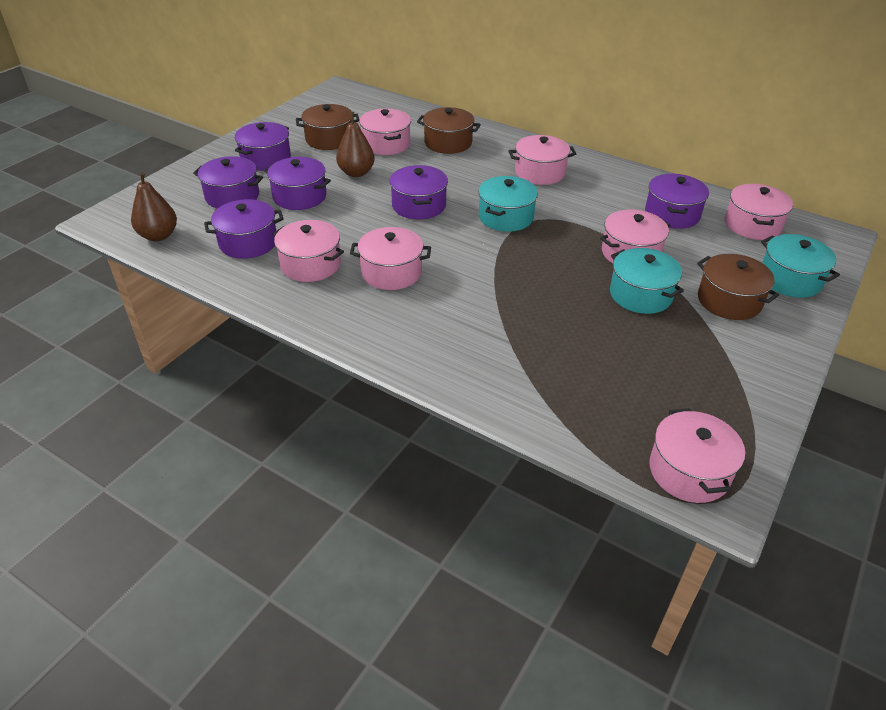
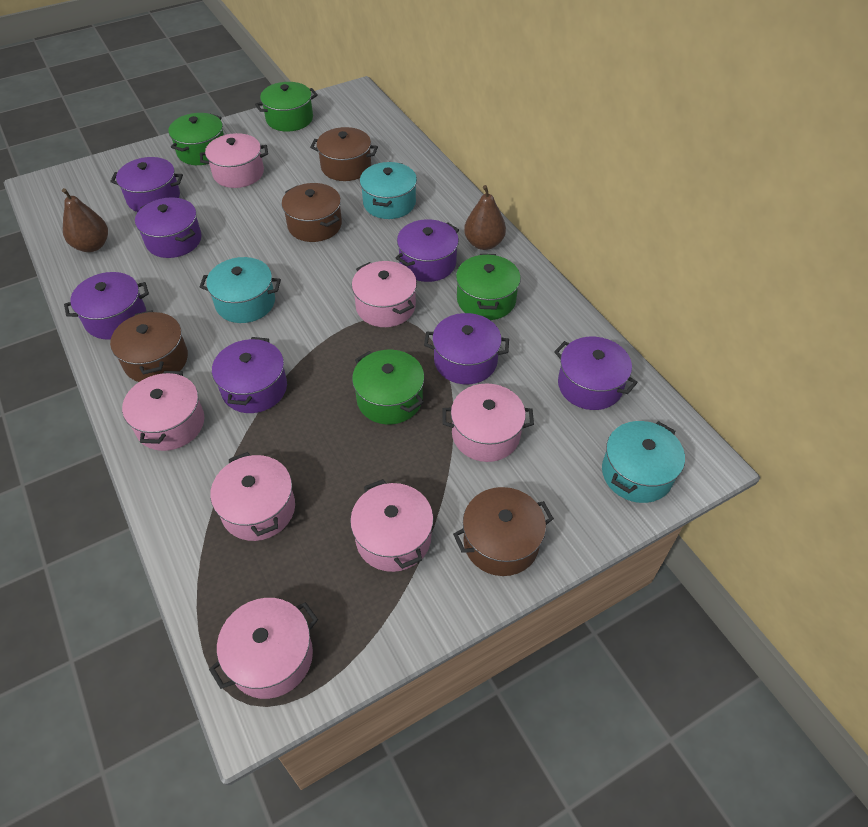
brown pot: 3 -> 4
green pot: 0 -> 4
purple pot: 6 -> 7

